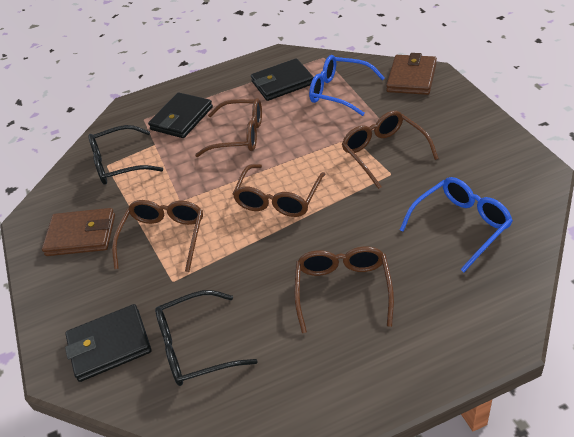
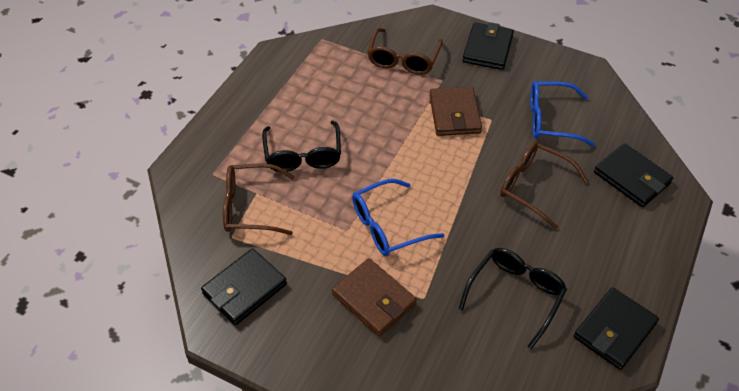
black wallet: 3 -> 4
brown glasses: 5 -> 3

